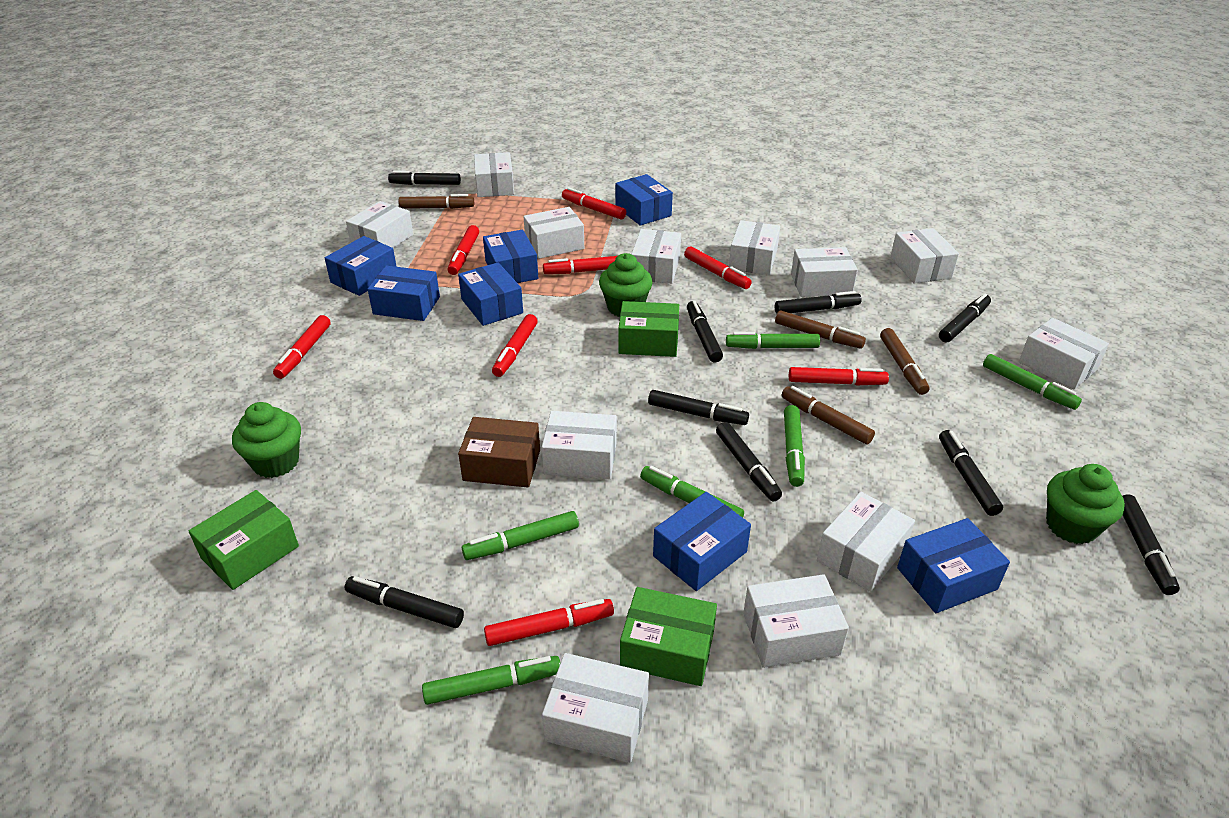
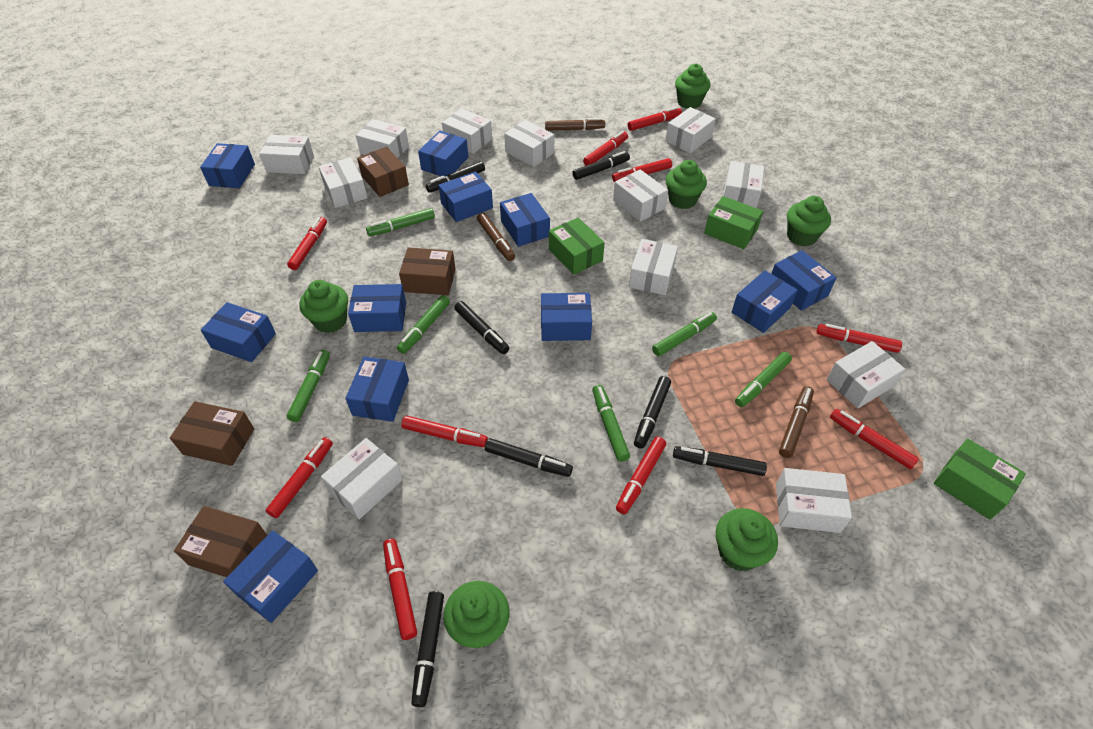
black marker: 9 -> 7
blue box: 7 -> 11
brown box: 1 -> 4
brown marker: 4 -> 3
green cupcake: 3 -> 6
red marker: 8 -> 10

